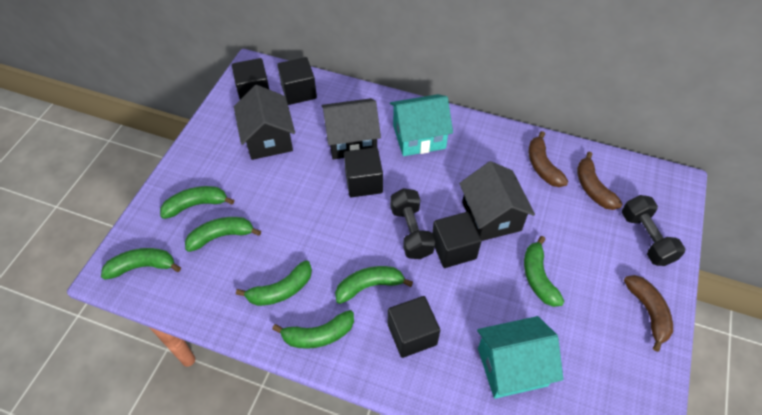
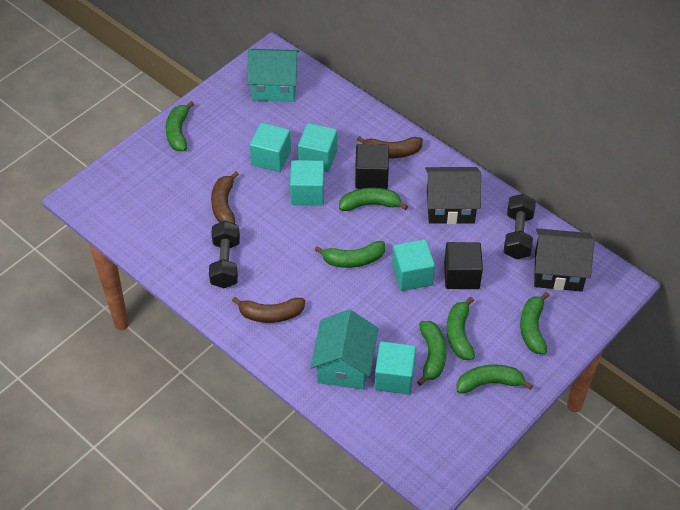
black cube: 5 -> 2
black house: 3 -> 2
turquoise cube: 0 -> 5

